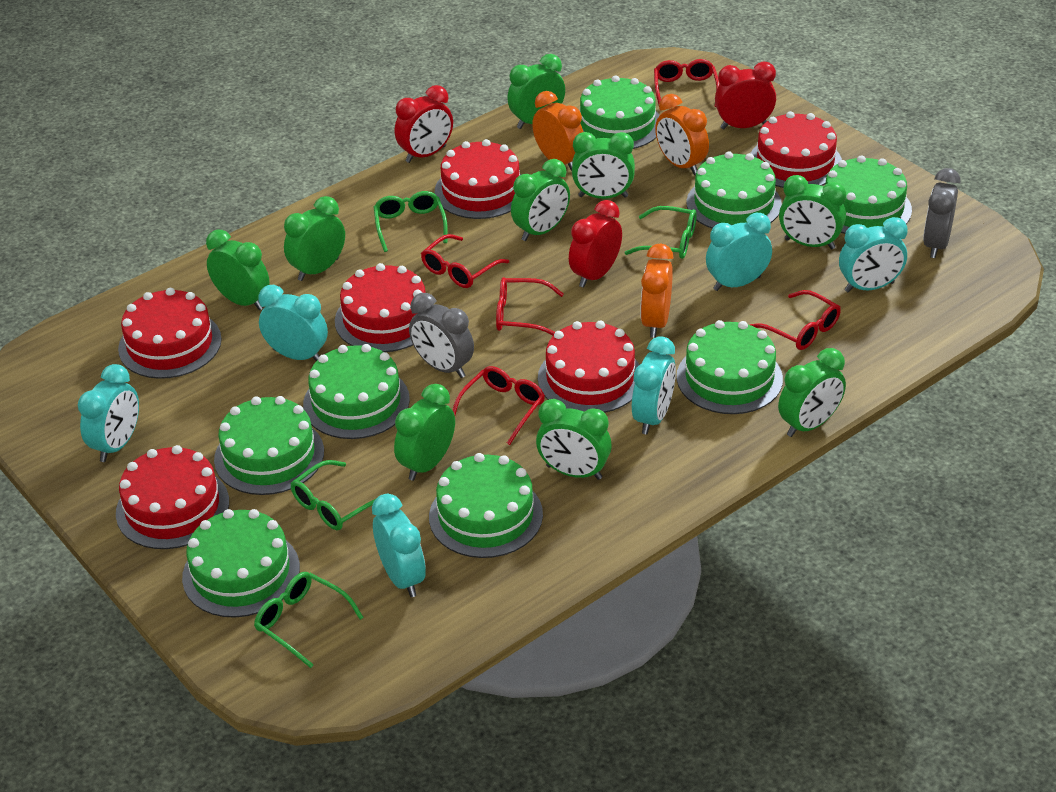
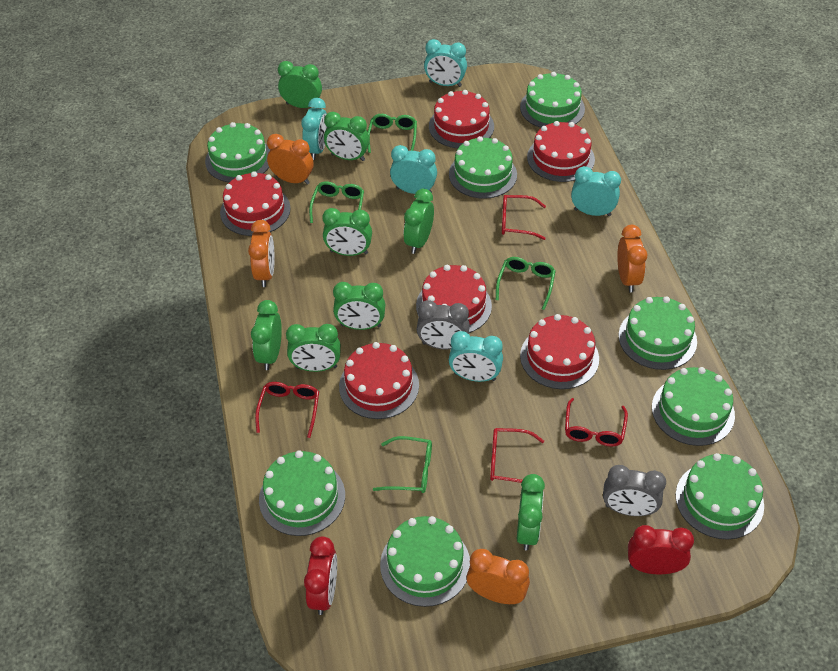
green clock: 9 -> 8
orange clock: 3 -> 4
red clock: 3 -> 2
red glasses: 5 -> 4
turquoise clock: 6 -> 5

